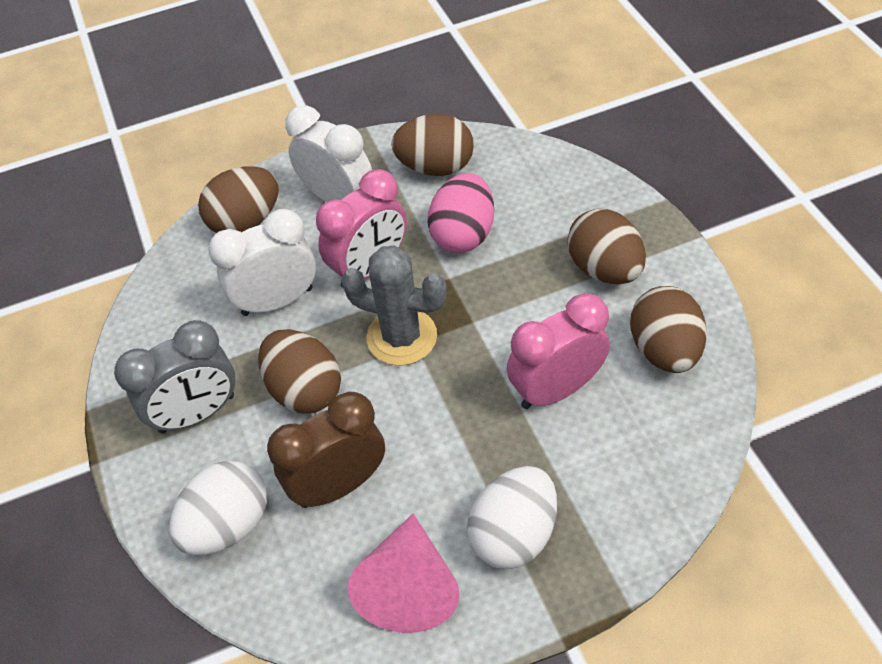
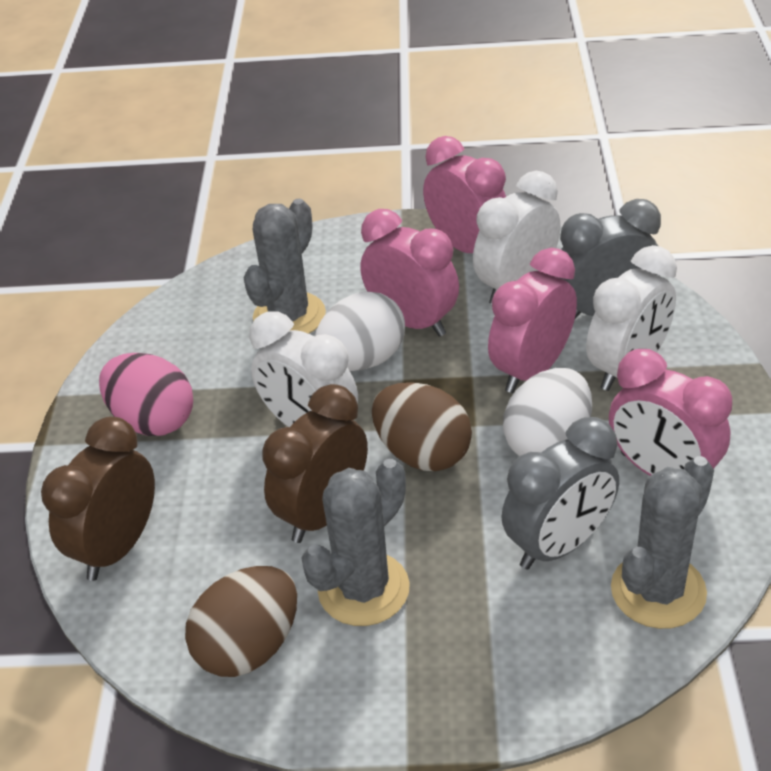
brown clock: 1 -> 2
brown egg: 5 -> 2
grey cactus: 1 -> 3
grey clock: 1 -> 2
pink clock: 2 -> 4
pink cone: 1 -> 0
white clock: 2 -> 3

